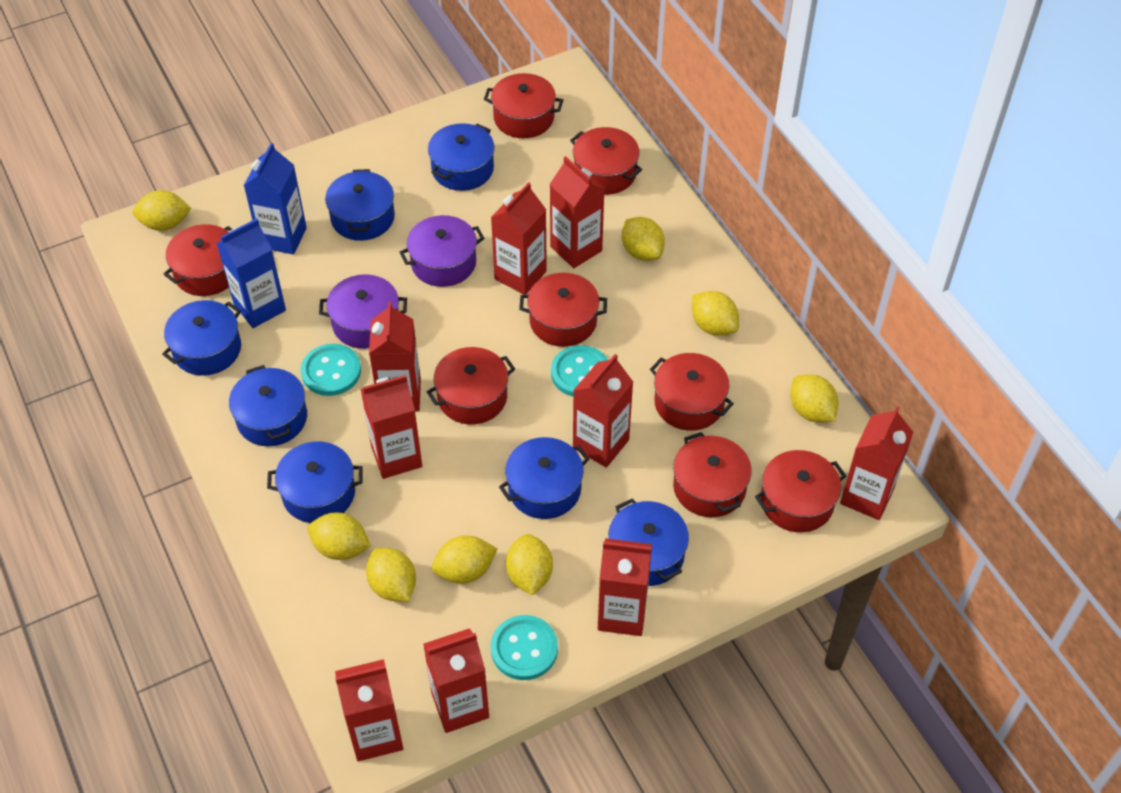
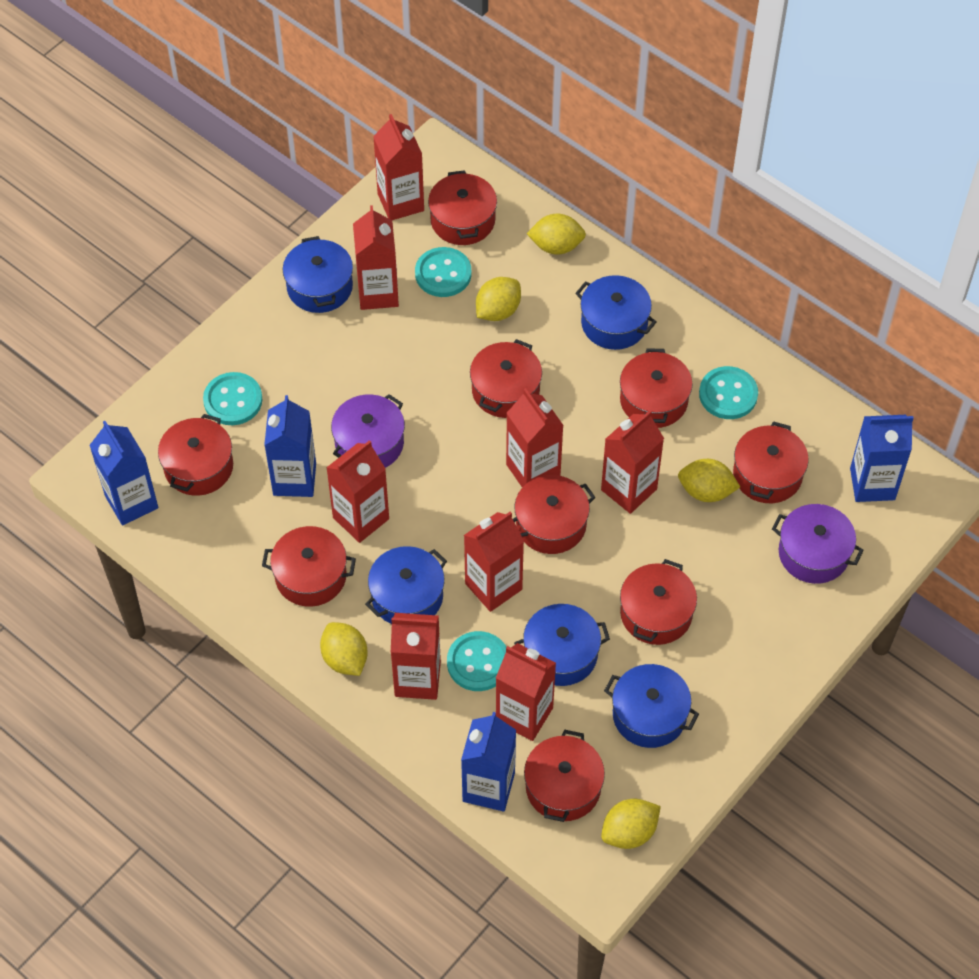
blue carton: 2 -> 4
blue pot: 7 -> 5
red carton: 9 -> 8
red pot: 8 -> 9
turquoise button: 3 -> 4
yellow lemon: 8 -> 5

